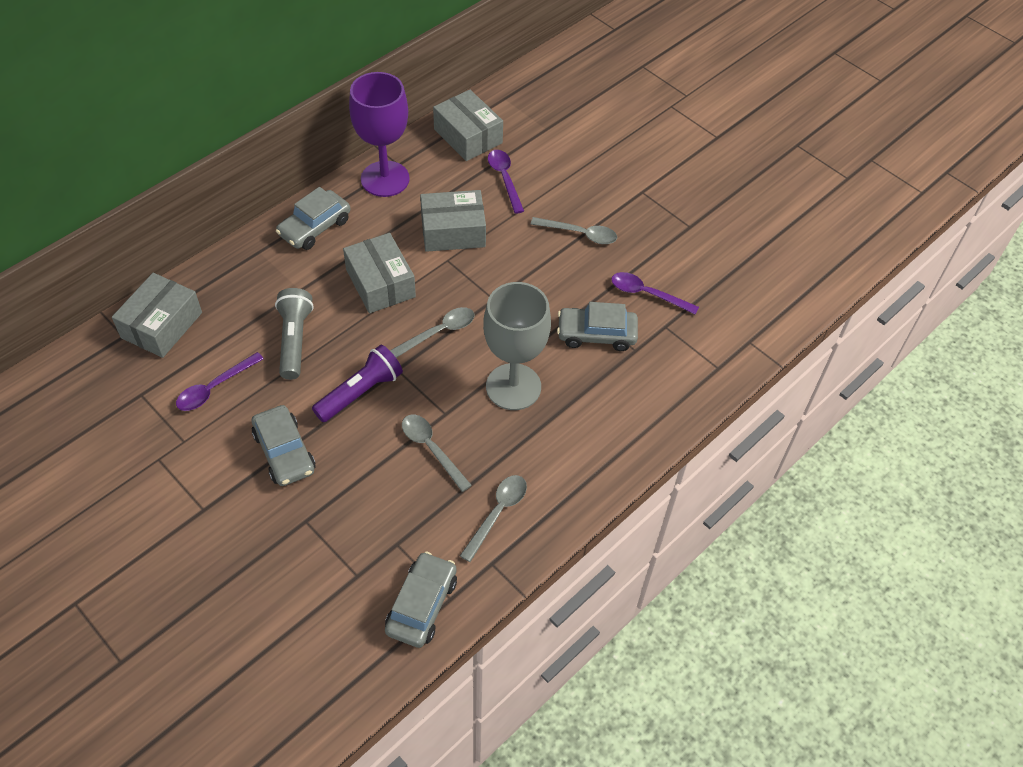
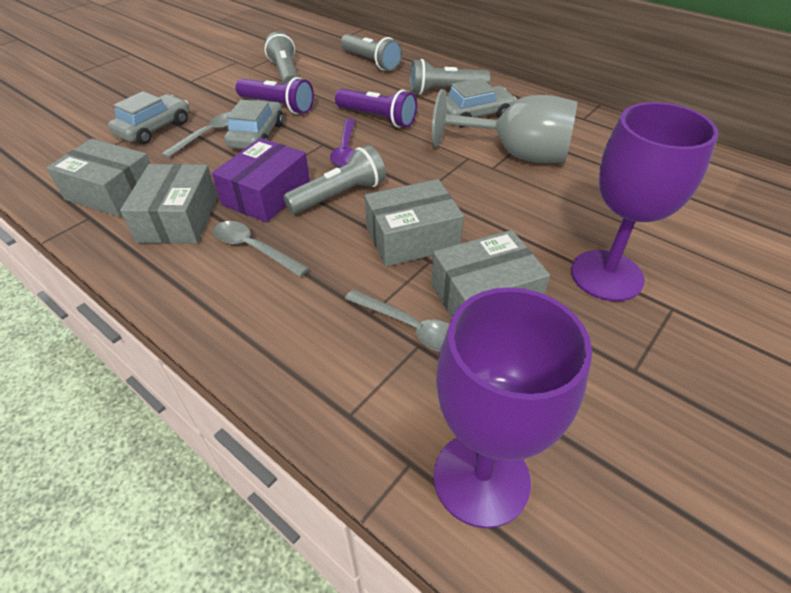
grey car: 4 -> 3
grey flashlight: 1 -> 4
grey spoon: 4 -> 3
purple box: 0 -> 1
purple flashlight: 1 -> 2
purple goblet: 1 -> 2
purple spoon: 3 -> 1

